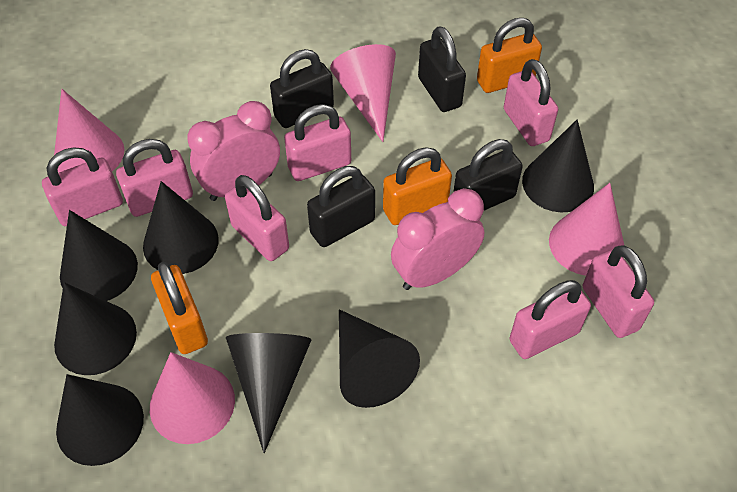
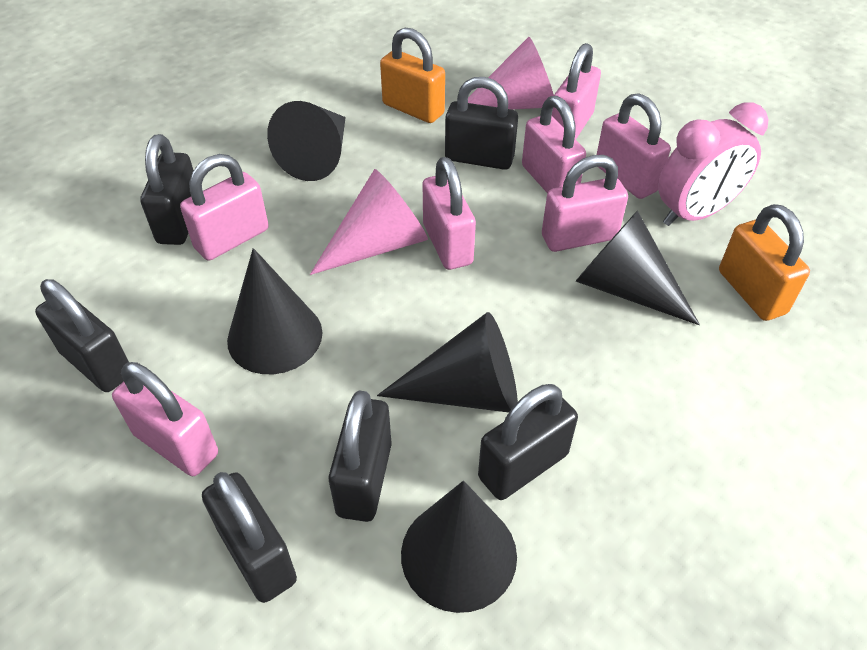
black cone: 7 -> 5
black padlock: 4 -> 6
orange padlock: 3 -> 2
pink clock: 2 -> 1
pink cone: 4 -> 2

